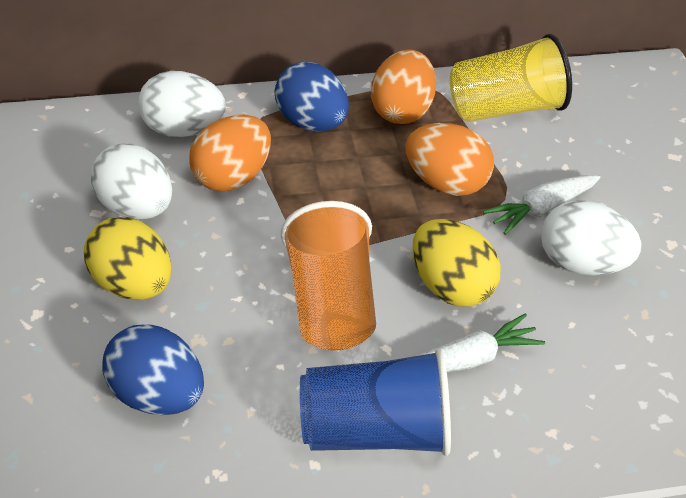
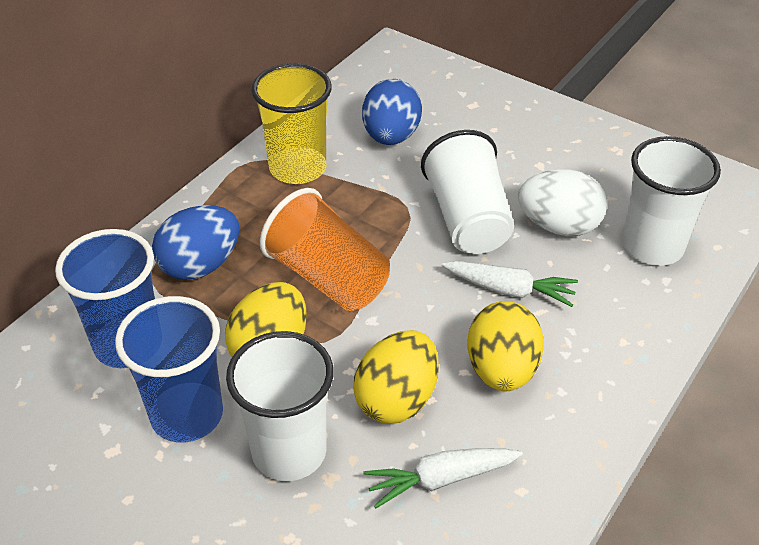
blue cup: 1 -> 2
orange egg: 3 -> 0
white cup: 0 -> 3
white egg: 3 -> 1
yellow egg: 2 -> 3

